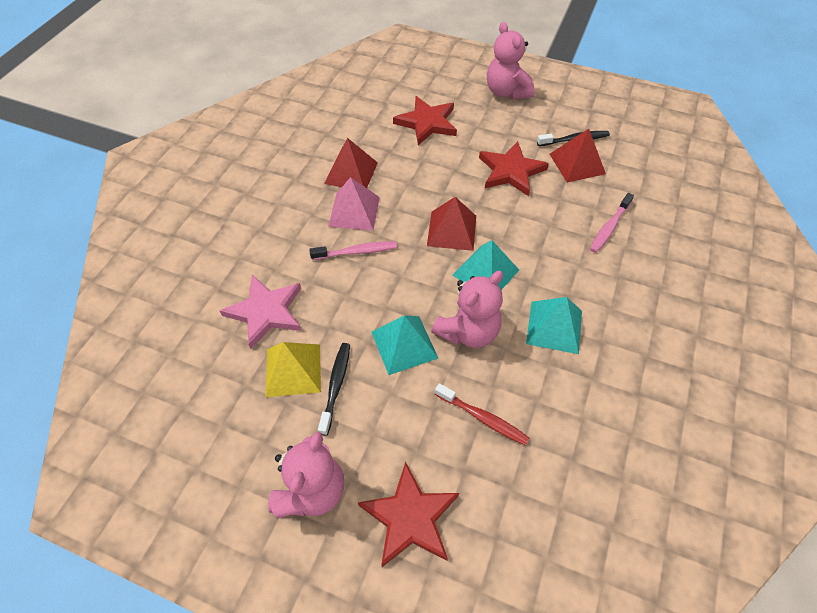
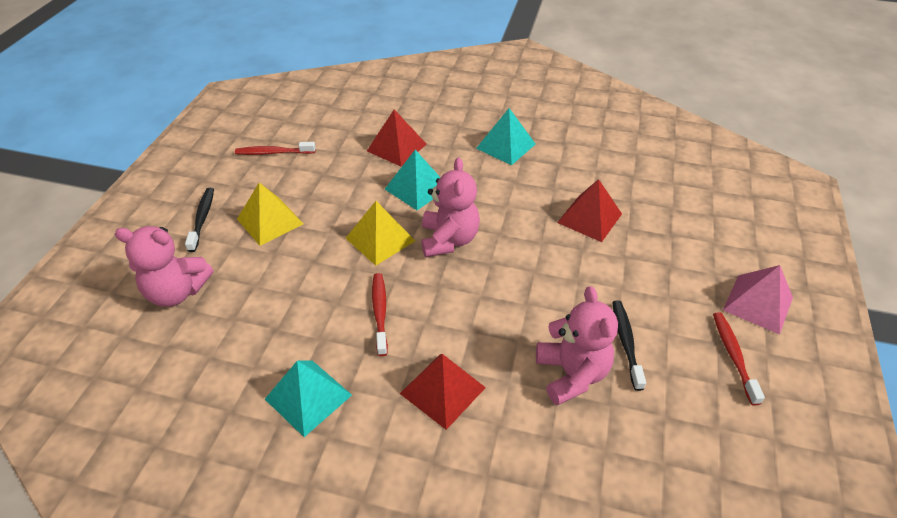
pink star: 1 -> 0
pink toothbrush: 2 -> 0
red star: 3 -> 0
red toothbrush: 1 -> 3
yellow pyramid: 1 -> 2

